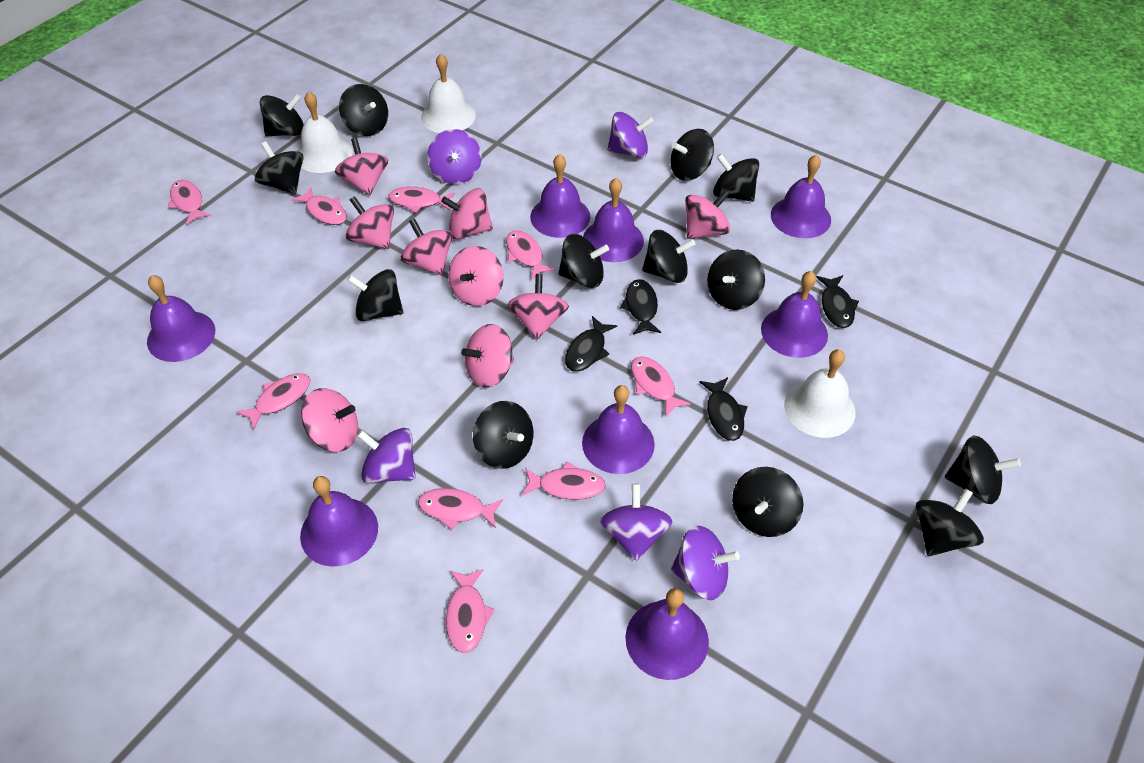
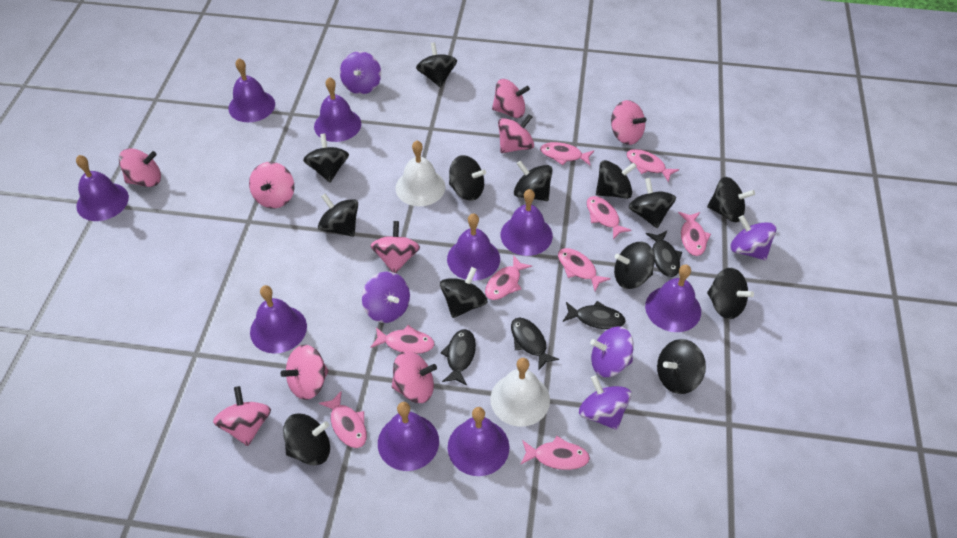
purple bell: 8 -> 9
white bell: 3 -> 2

